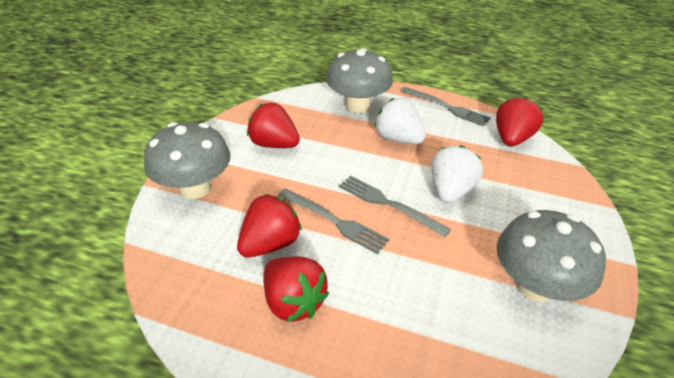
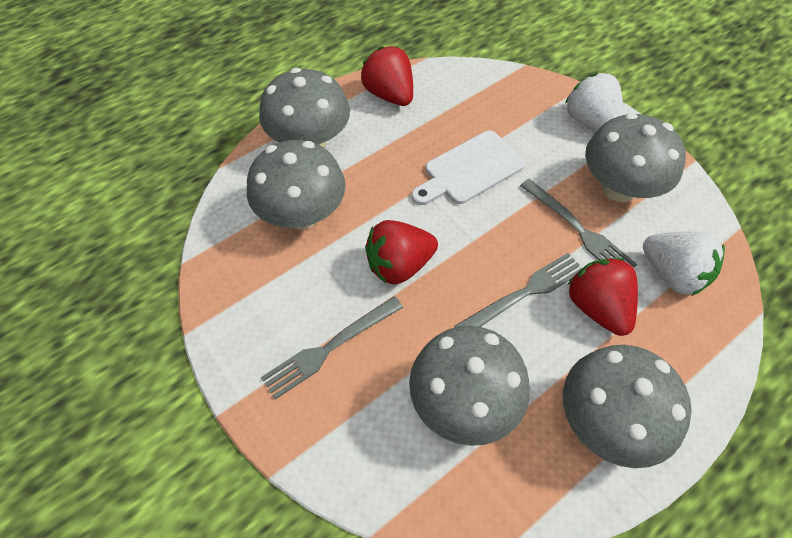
grey mushroom: 3 -> 5
red strawberry: 4 -> 3
white cutting board: 0 -> 1

